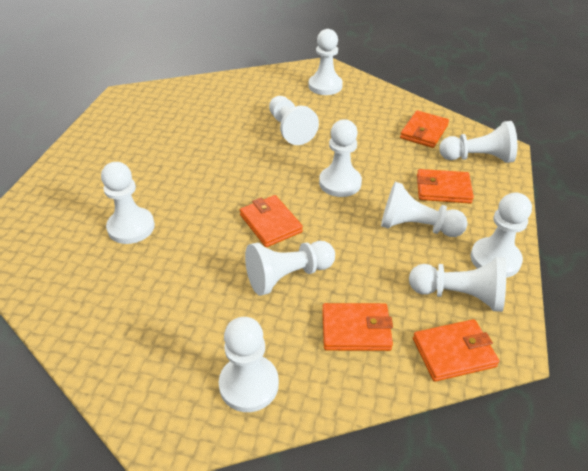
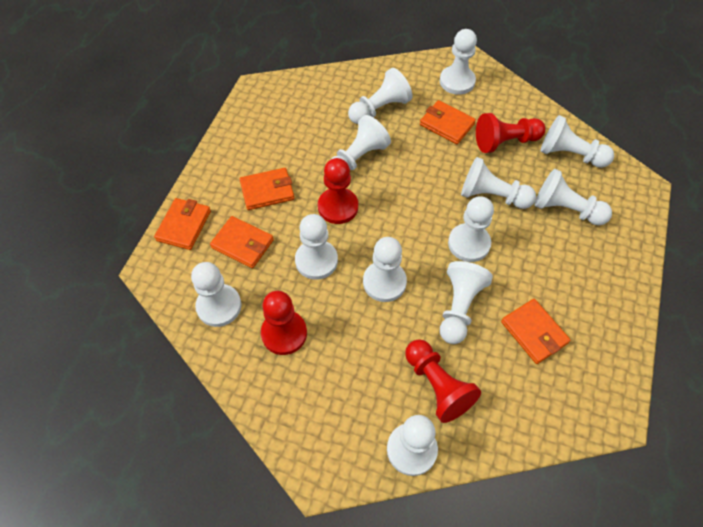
red pawn: 0 -> 4
white pawn: 10 -> 12

